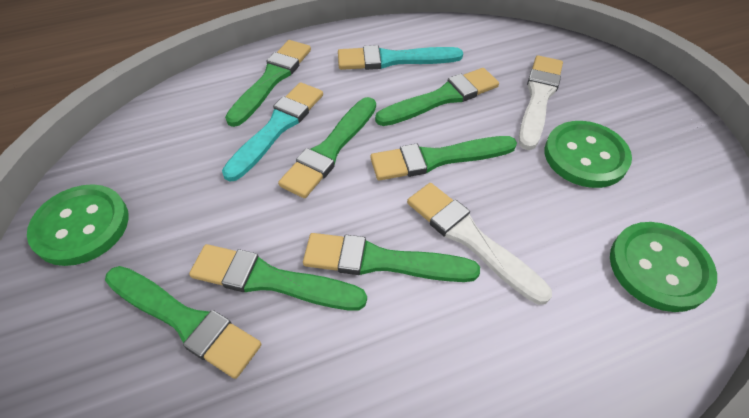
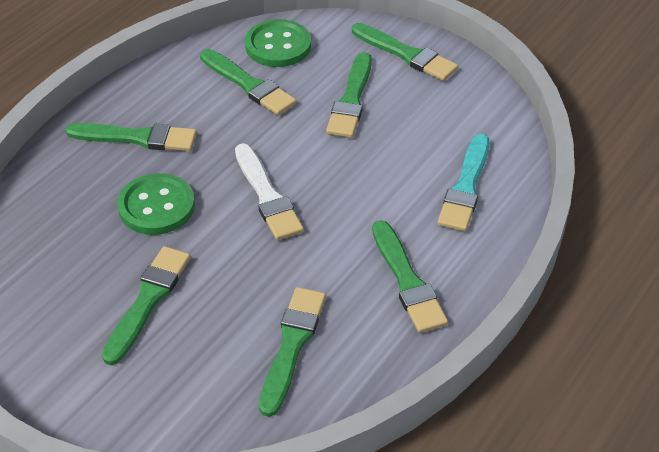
green button: 3 -> 2
turquoise brush: 2 -> 1
white brush: 2 -> 1

